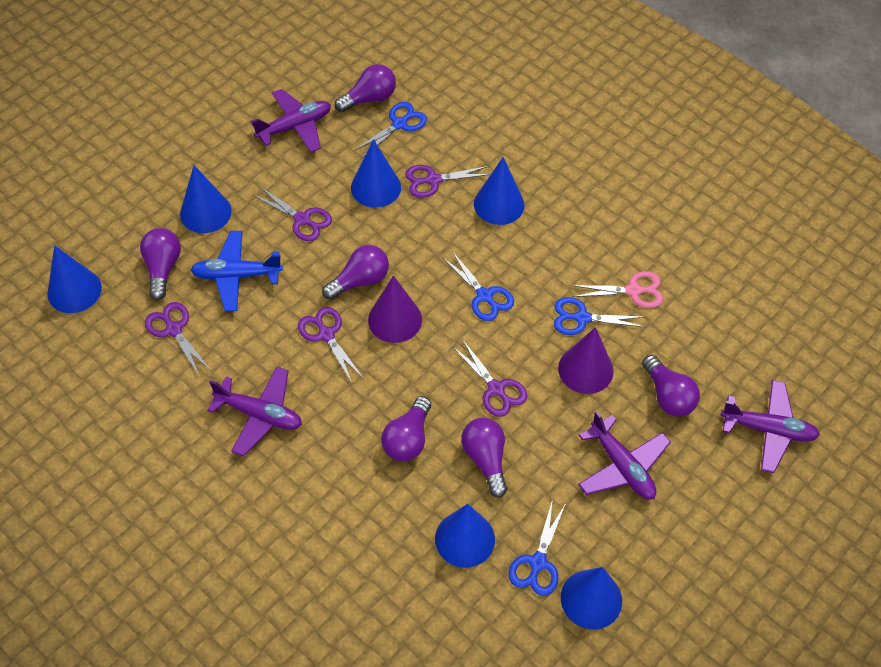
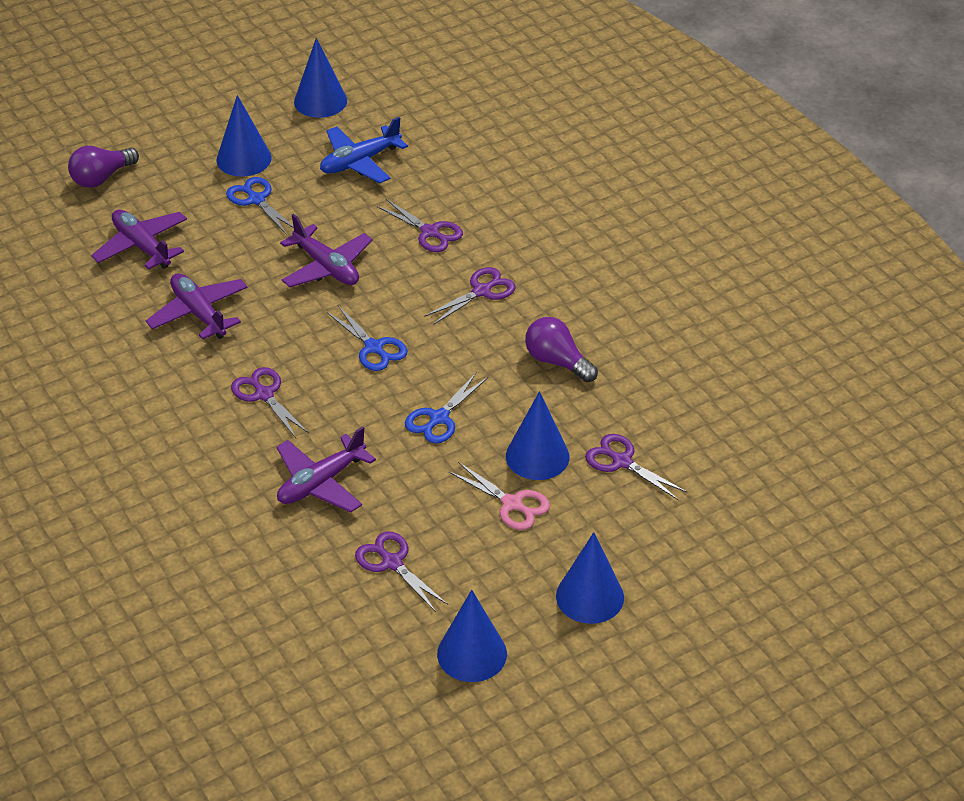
blue cone: 6 -> 5
blue scissors: 4 -> 3
purple cone: 2 -> 0
purple light bulb: 6 -> 2

